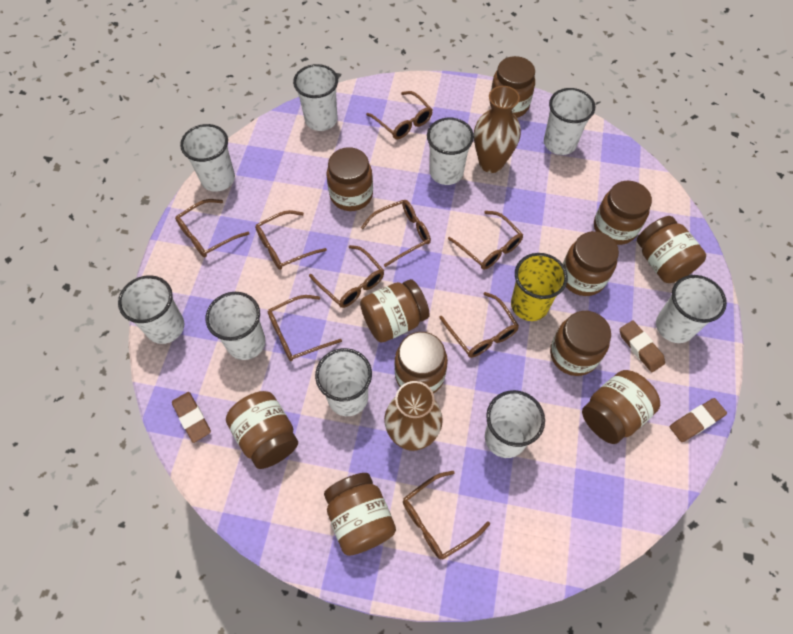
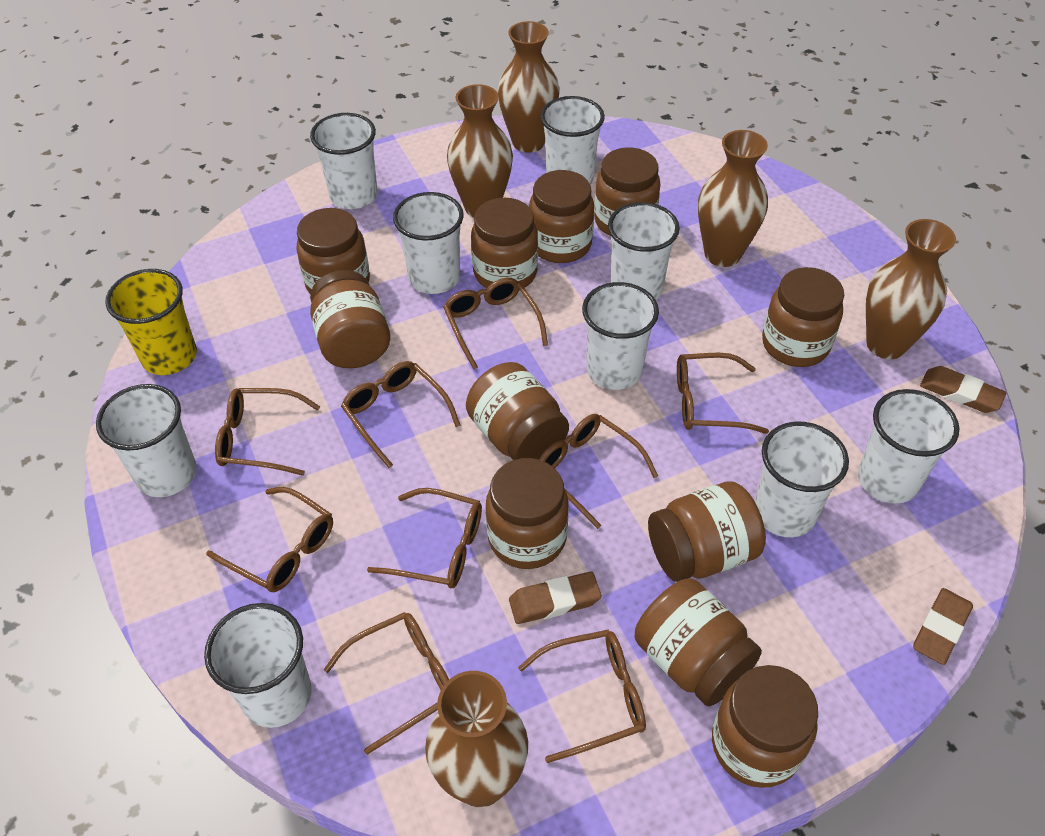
brown vase: 2 -> 5

